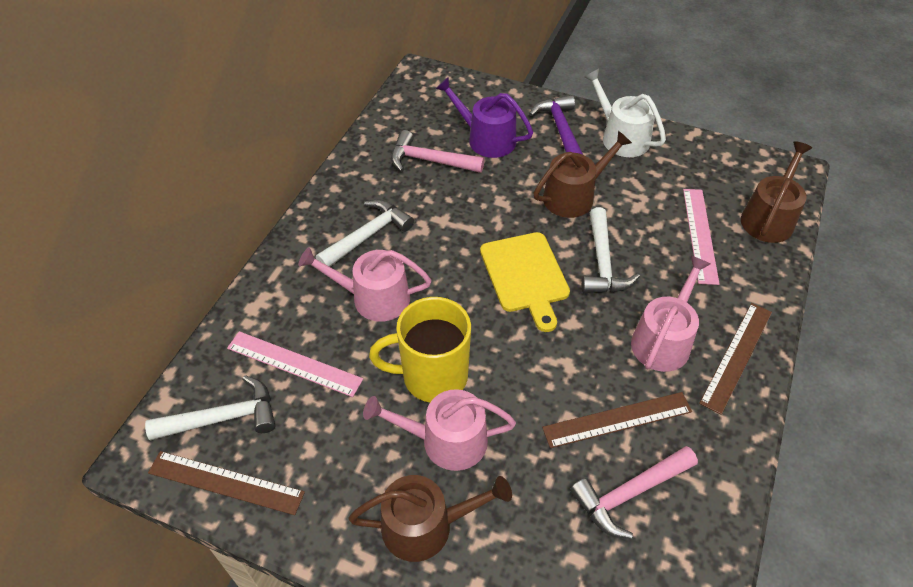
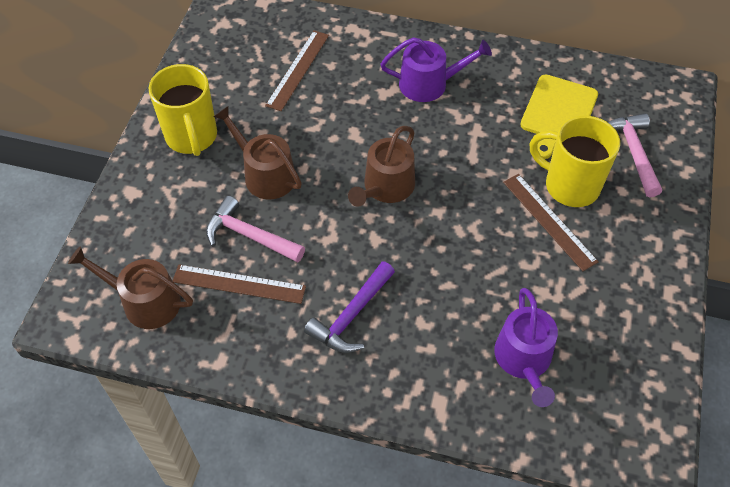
pink ruler: 2 -> 0
pink watering can: 3 -> 0
purple watering can: 1 -> 2
white hammer: 3 -> 0
white watering can: 1 -> 0
yellow mug: 1 -> 2

